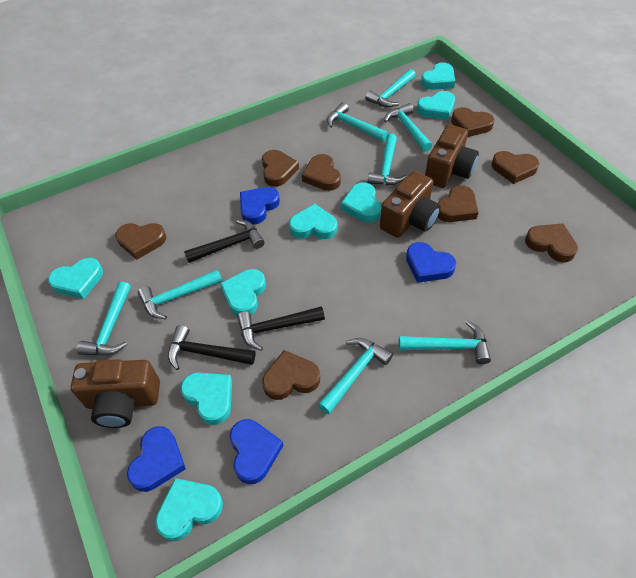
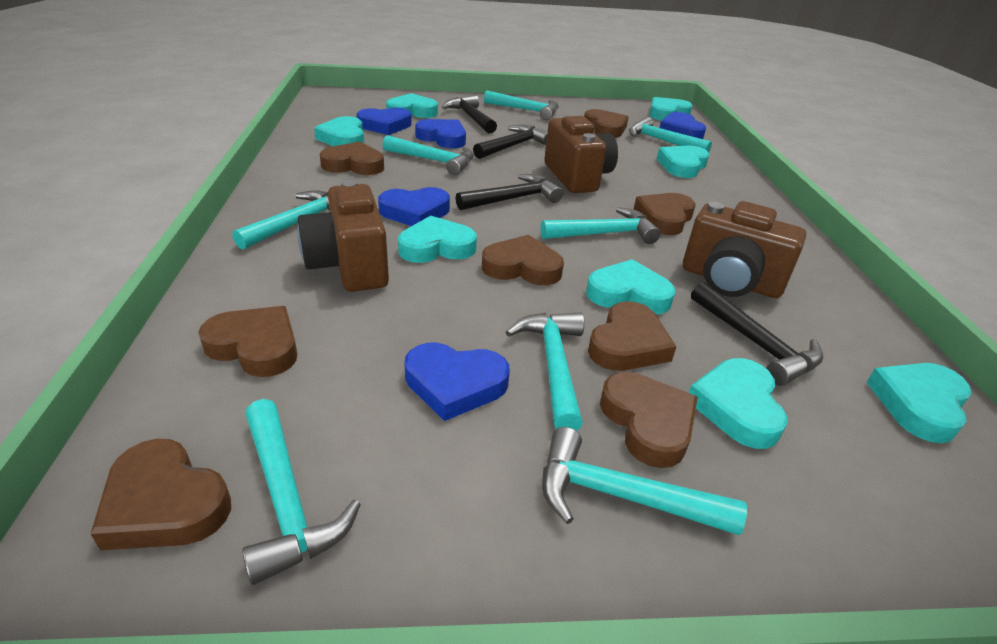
black hammer: 3 -> 4
blue heart: 4 -> 5

